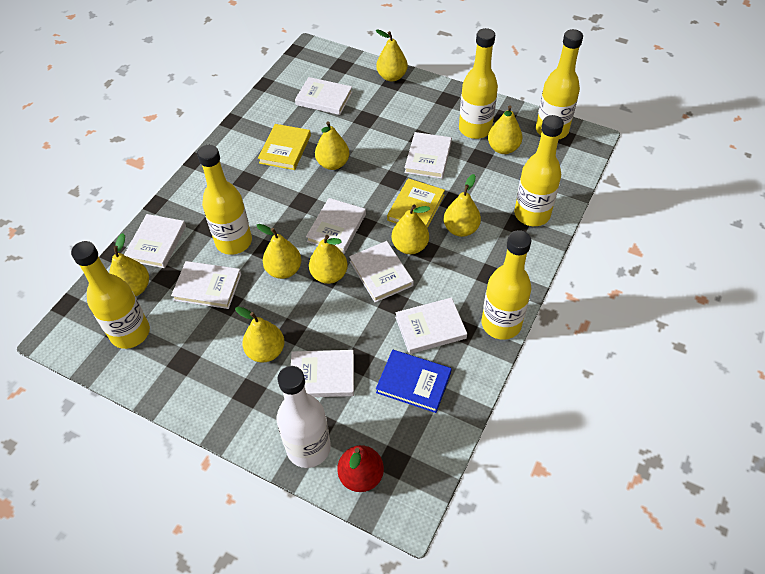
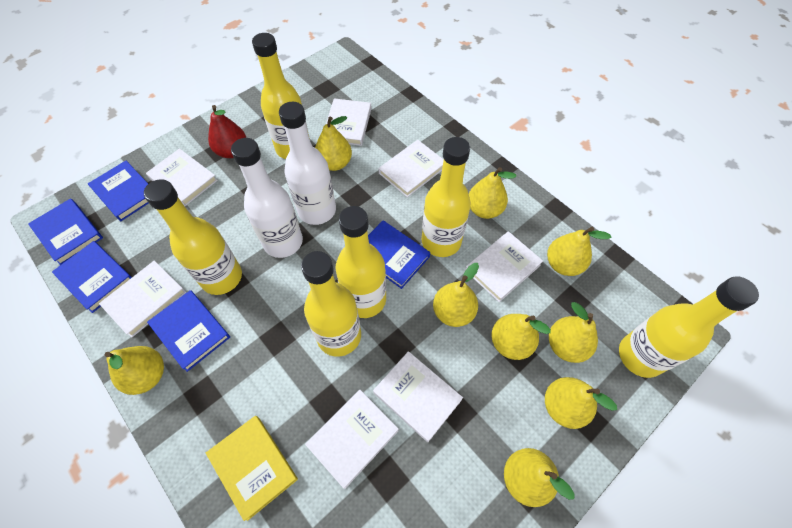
blue book: 1 -> 5
white book: 8 -> 7
white bottle: 1 -> 2
yellow book: 2 -> 1

